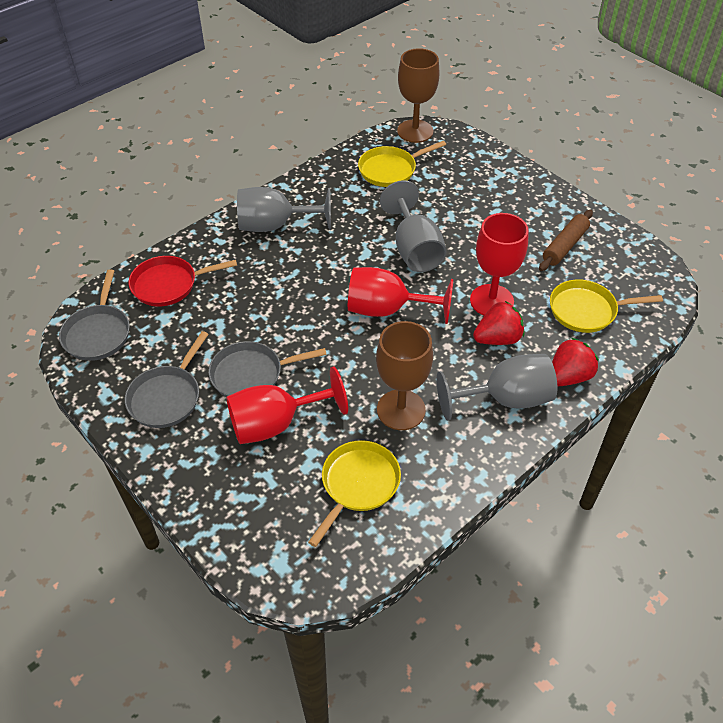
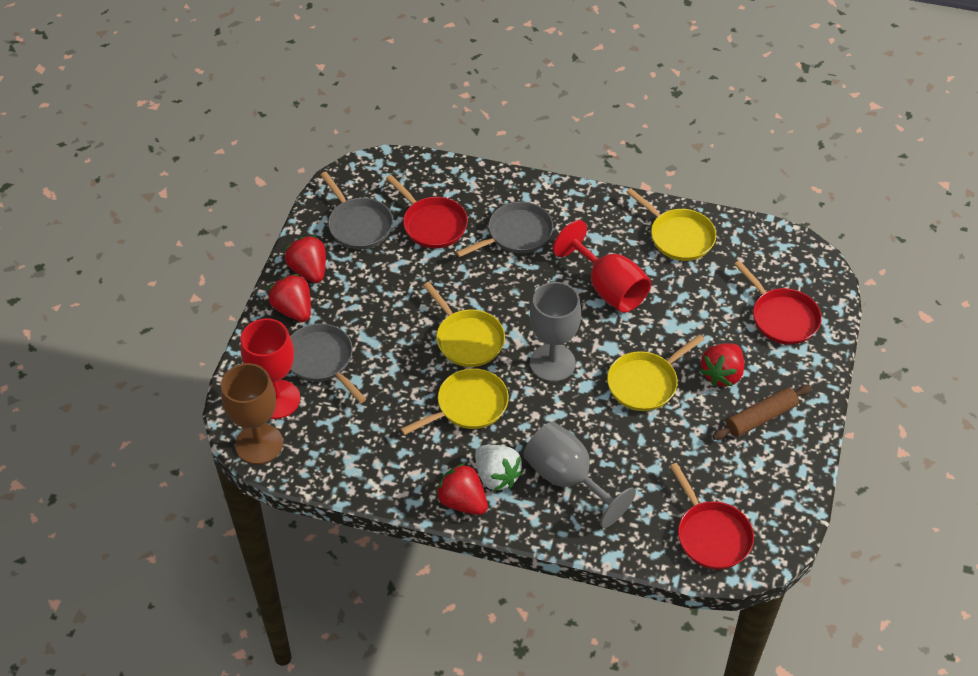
brown goblet: 2 -> 1
grey goblet: 3 -> 2
red goblet: 3 -> 2
red pan: 1 -> 3
red strawberry: 2 -> 4
white strawberry: 0 -> 1
yellow pan: 3 -> 4

